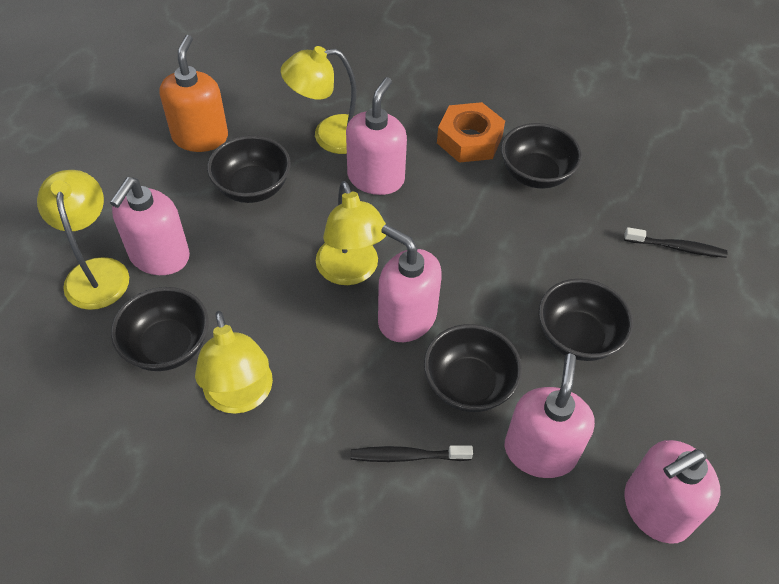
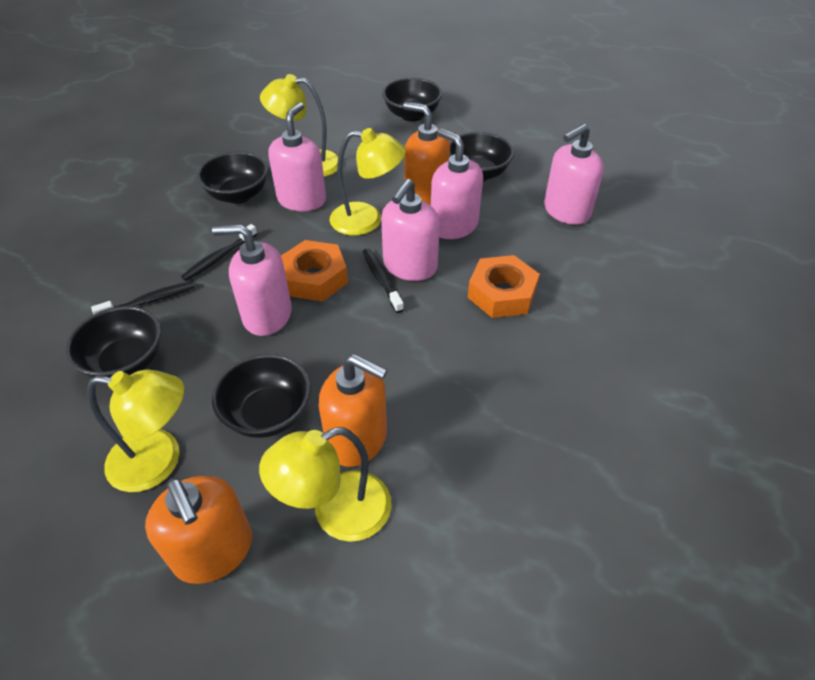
black toothbrush: 2 -> 3
orange nut: 1 -> 2
orange soap dispenser: 1 -> 3

